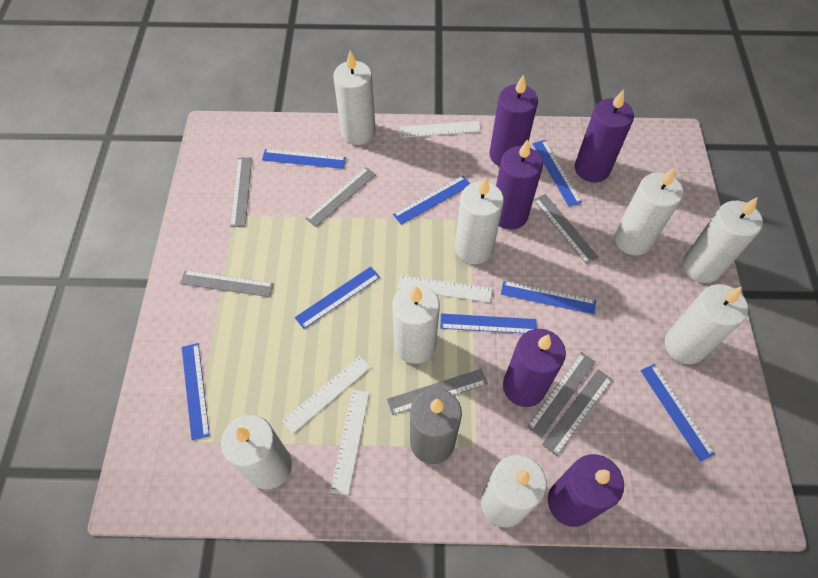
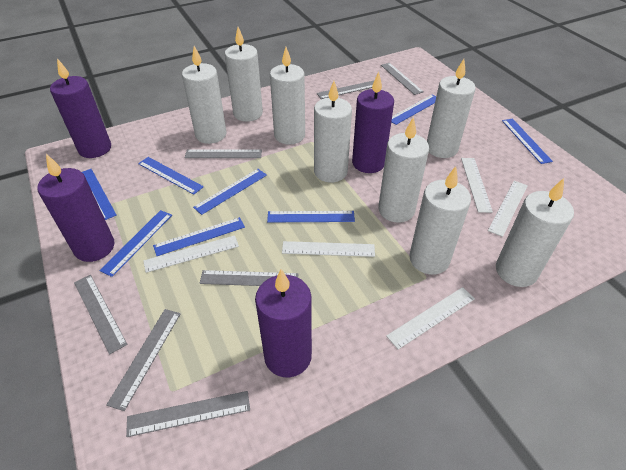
grey candle: 1 -> 0
purple candle: 5 -> 4
white ruler: 4 -> 5

